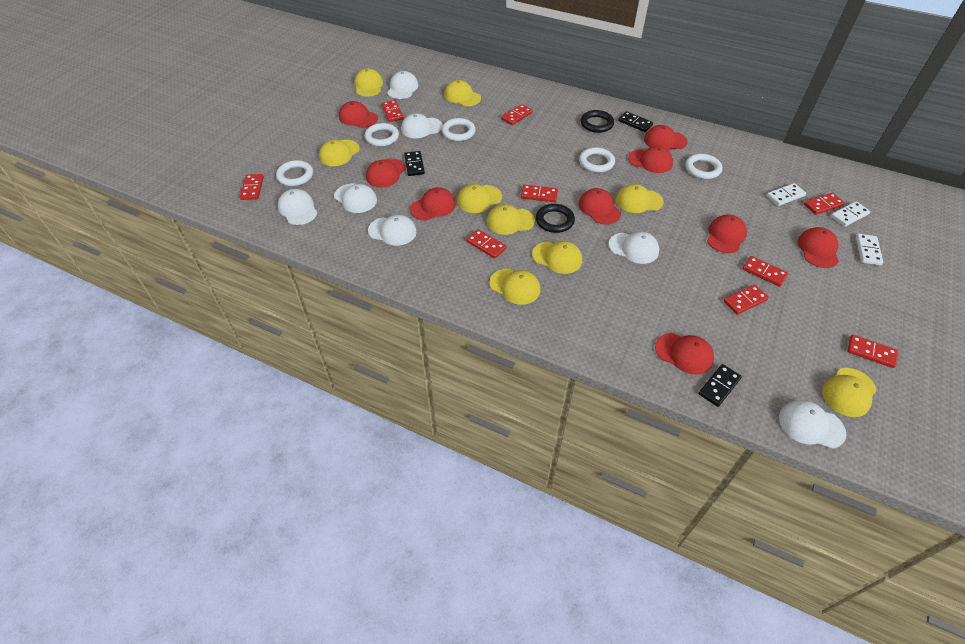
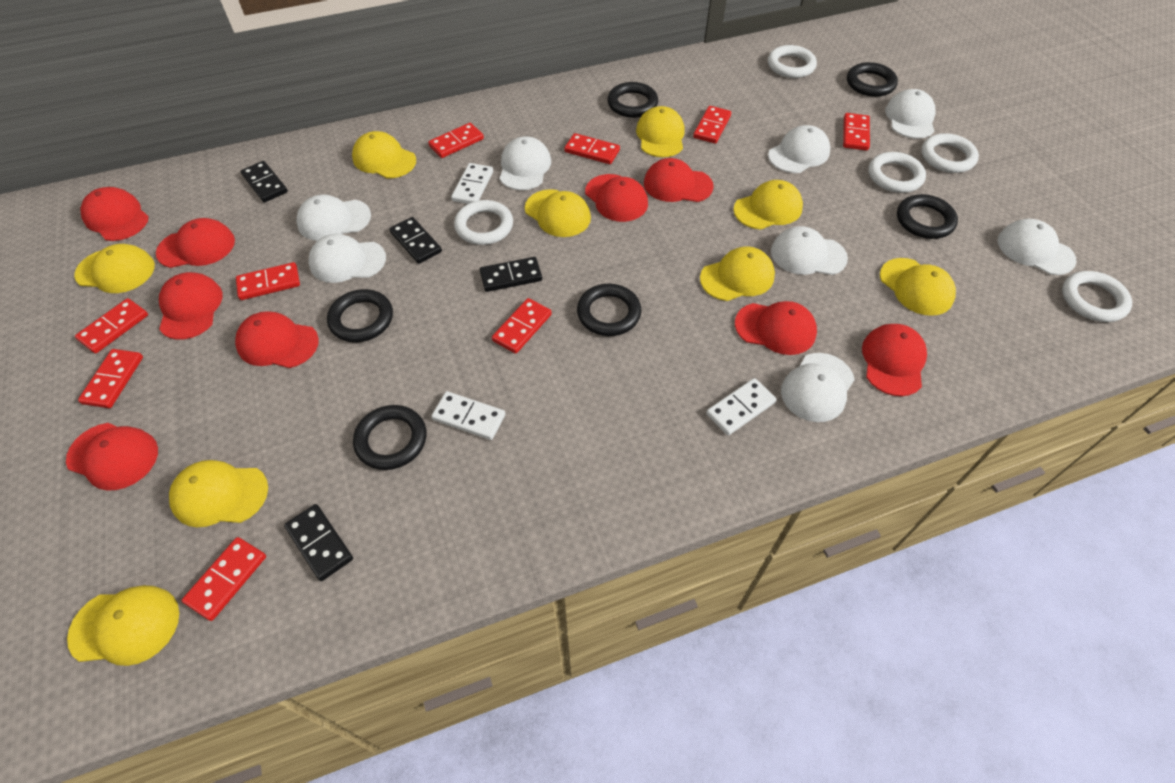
black domino: 3 -> 4
black ring: 2 -> 6
white cap: 7 -> 8

